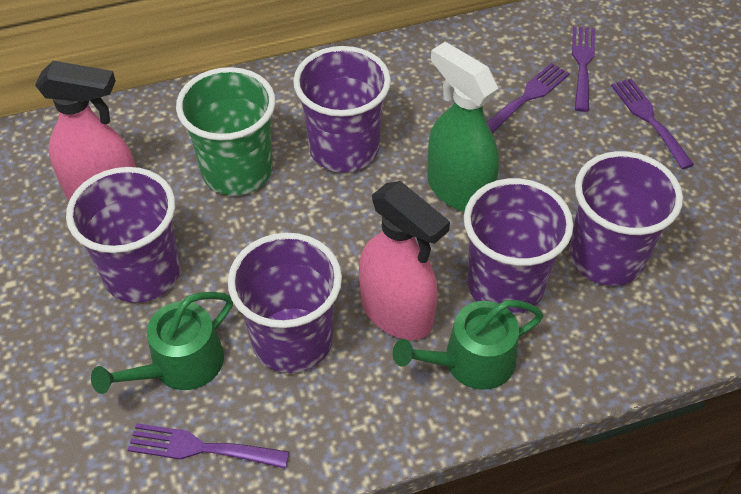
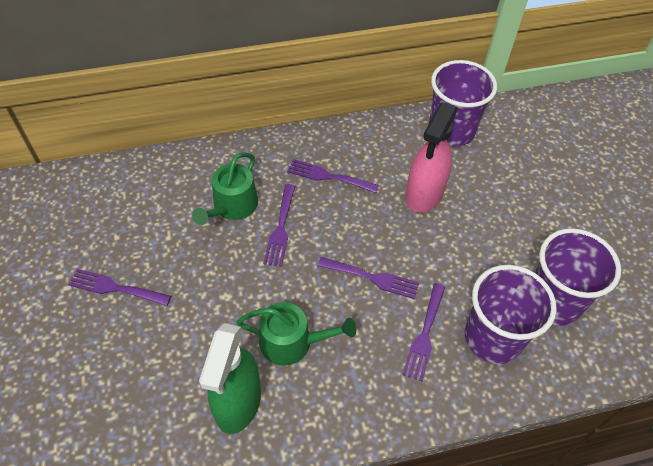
green cup: 1 -> 0
pink spray bottle: 2 -> 1
purple cup: 5 -> 3
purple fork: 4 -> 5

